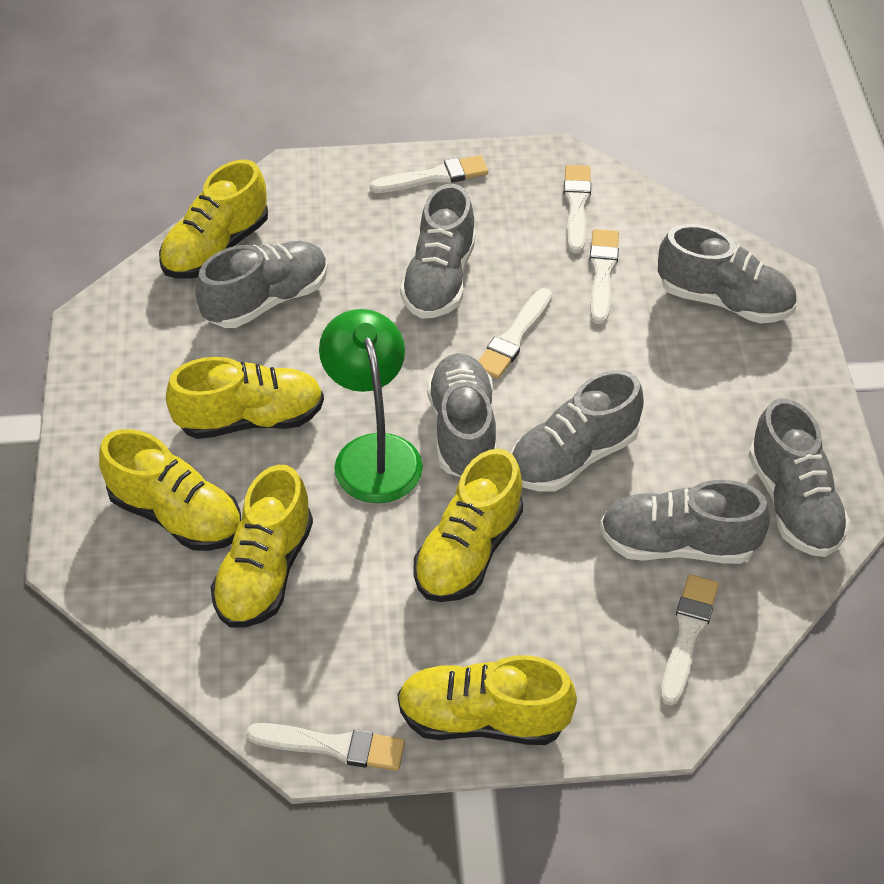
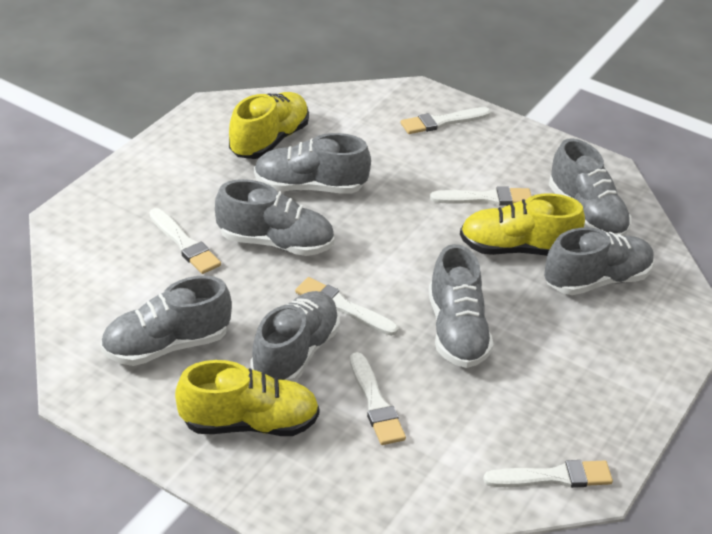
green lamp: 1 -> 0
yellow shoe: 6 -> 3

